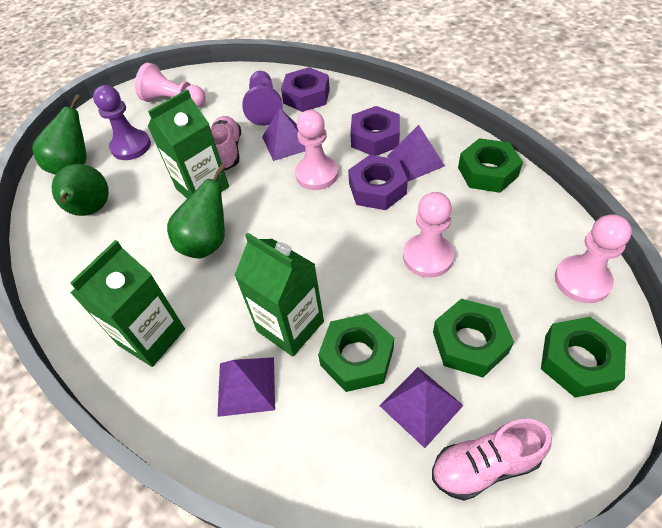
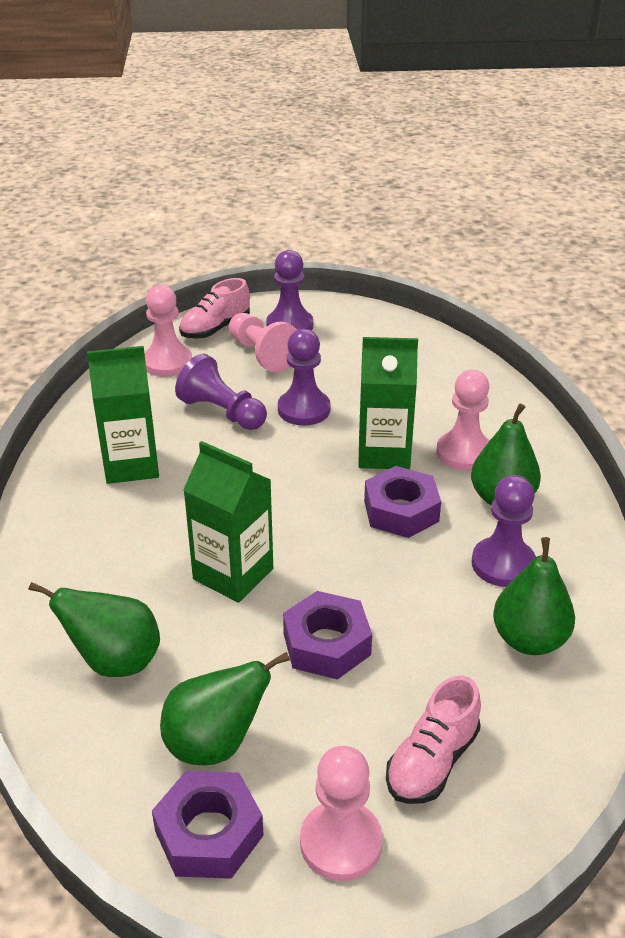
green nut: 4 -> 0
green pear: 3 -> 4
purple pawn: 2 -> 4
purple pyramid: 4 -> 0

